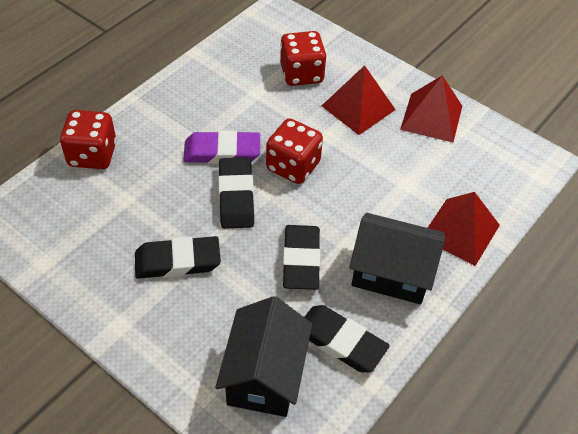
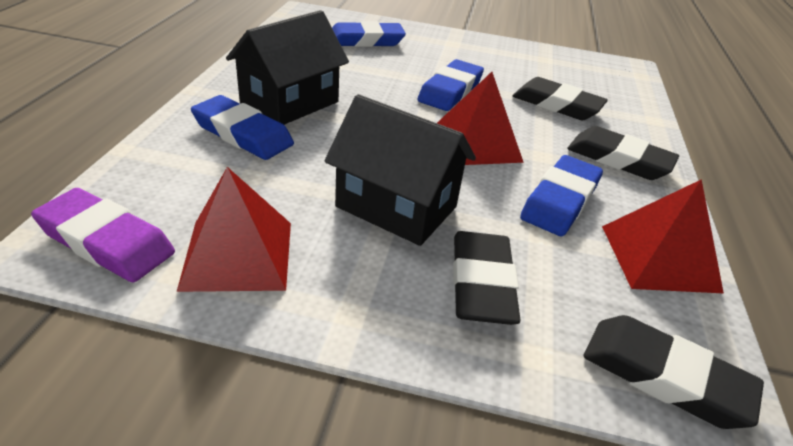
blue eraser: 0 -> 4
red dice: 3 -> 0

